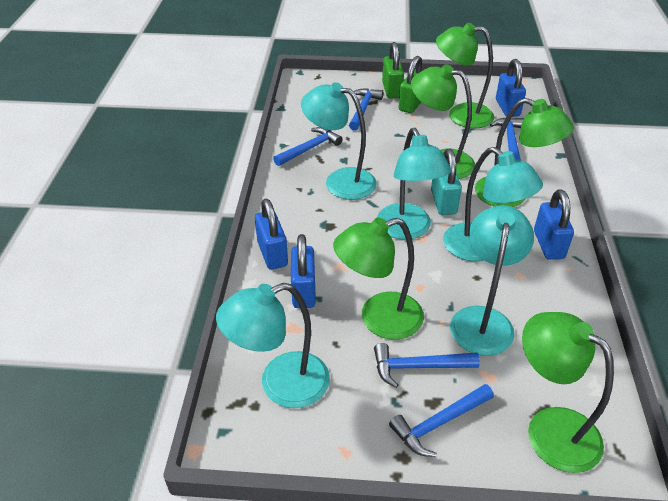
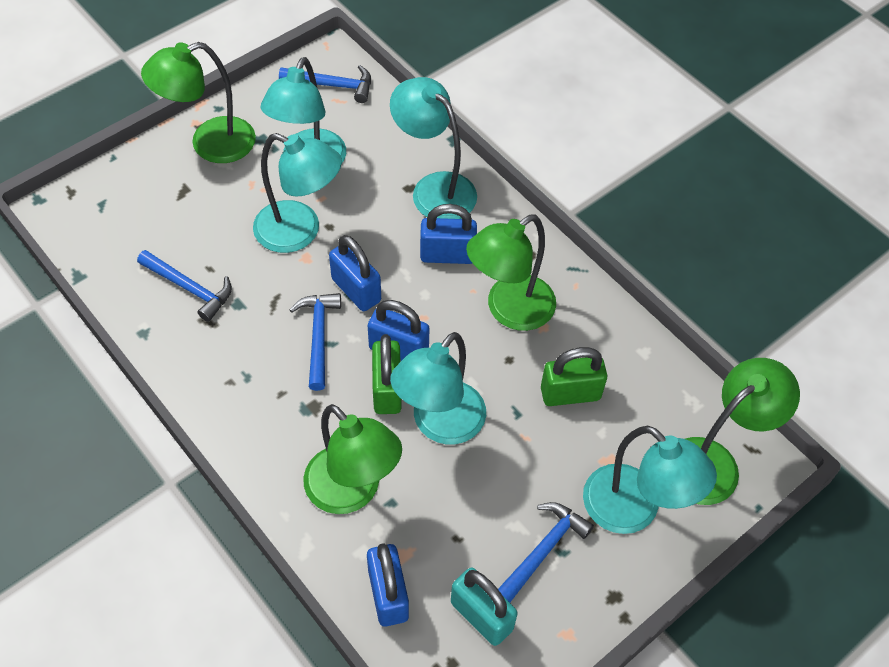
blue hammer: 5 -> 4
green lamp: 5 -> 4

